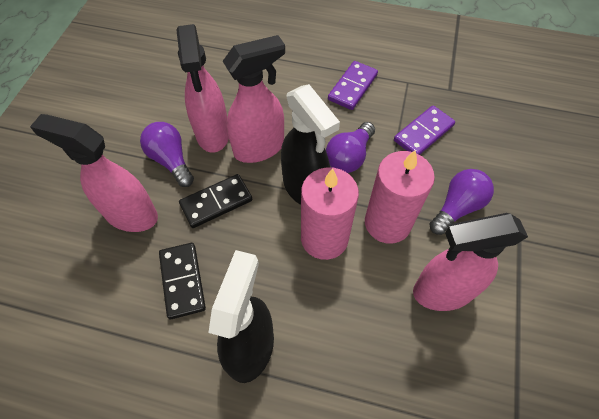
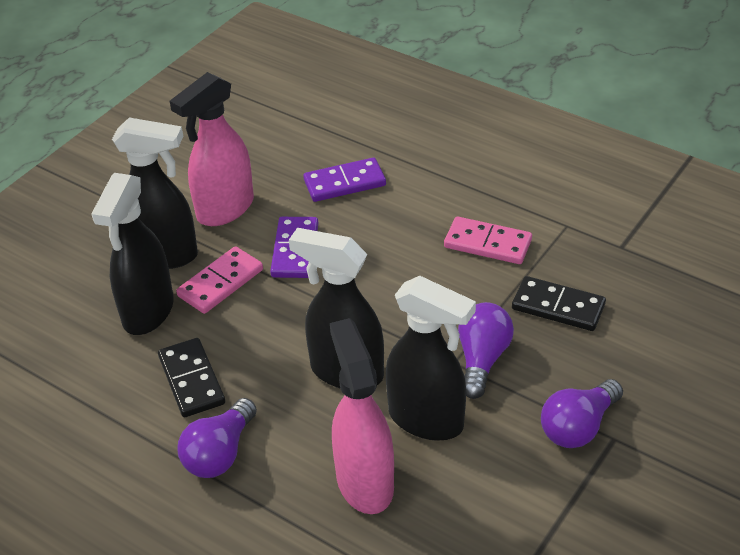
black spray bottle: 2 -> 4
pink candle: 2 -> 0
pink domino: 0 -> 2
pink spray bottle: 4 -> 2

